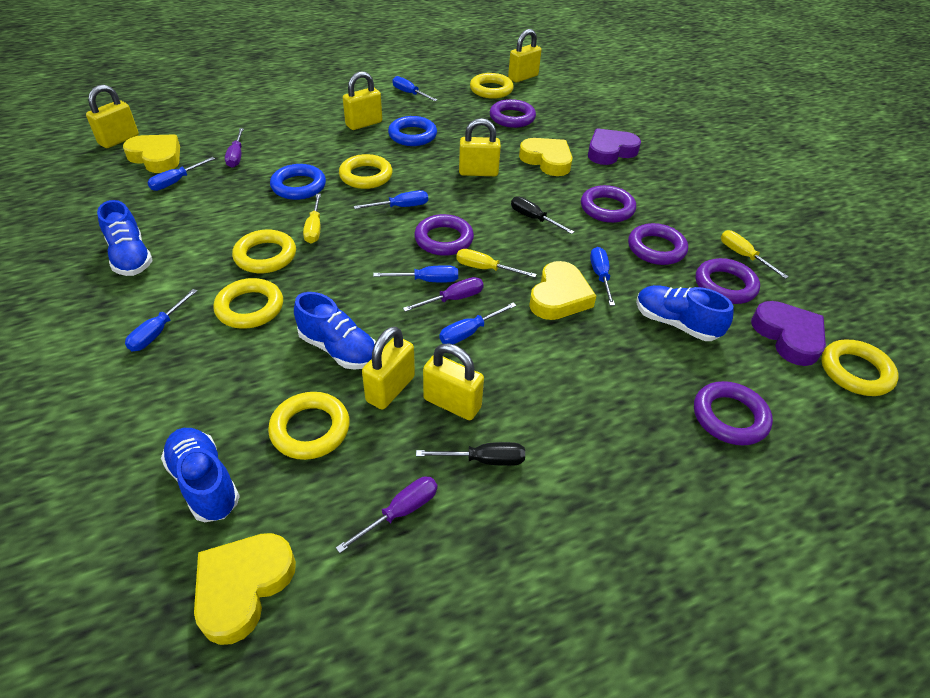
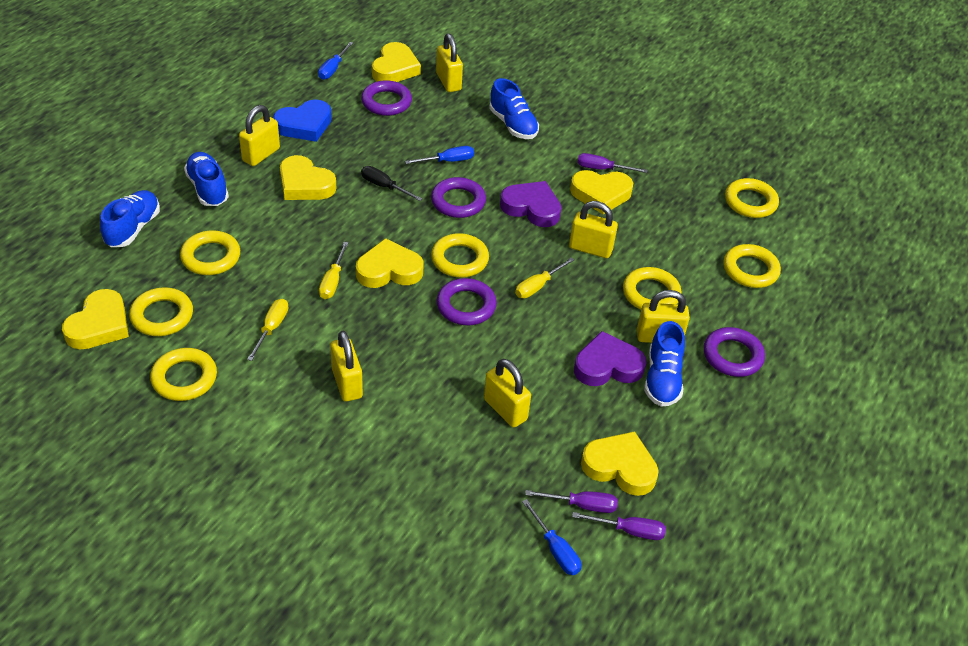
black screwdriver: 2 -> 1
blue heart: 0 -> 1
blue ring: 2 -> 0
blue screwdriver: 7 -> 3
purple ring: 6 -> 4
yellow heart: 4 -> 6
yellow ring: 6 -> 7

